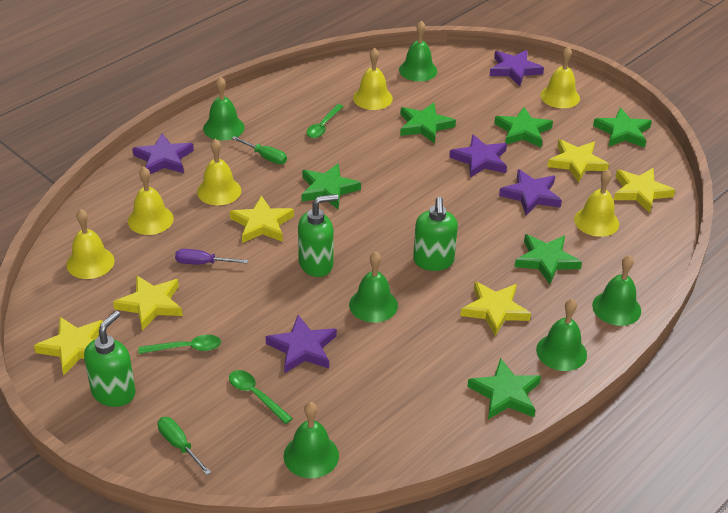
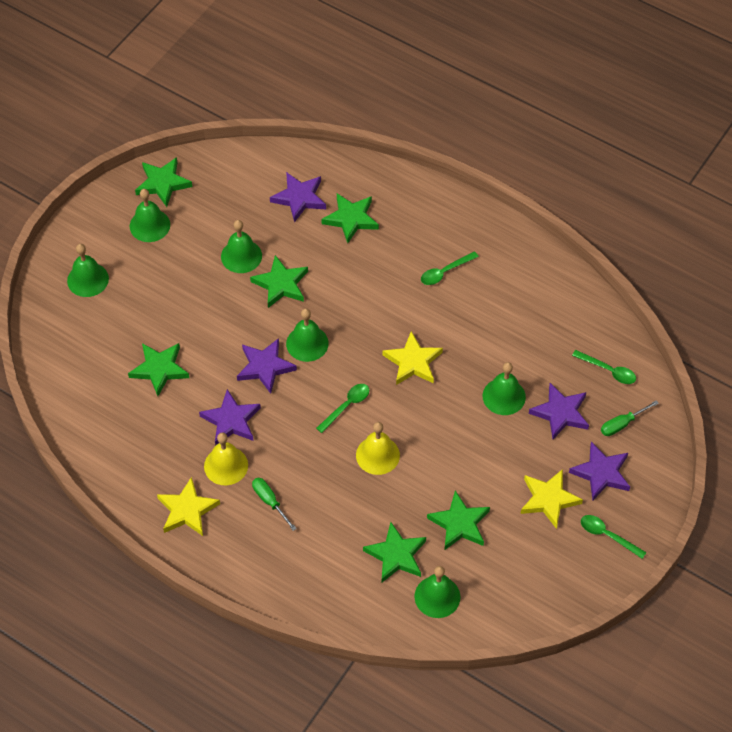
green soap dispenser: 3 -> 0
green spoon: 3 -> 4
purple screwdriver: 1 -> 0
yellow bell: 6 -> 2
yellow star: 6 -> 3

